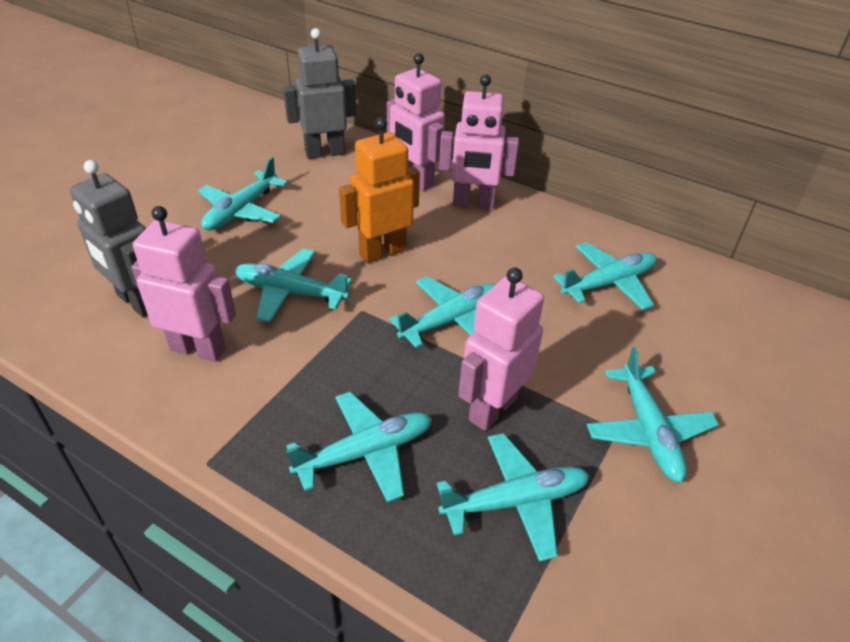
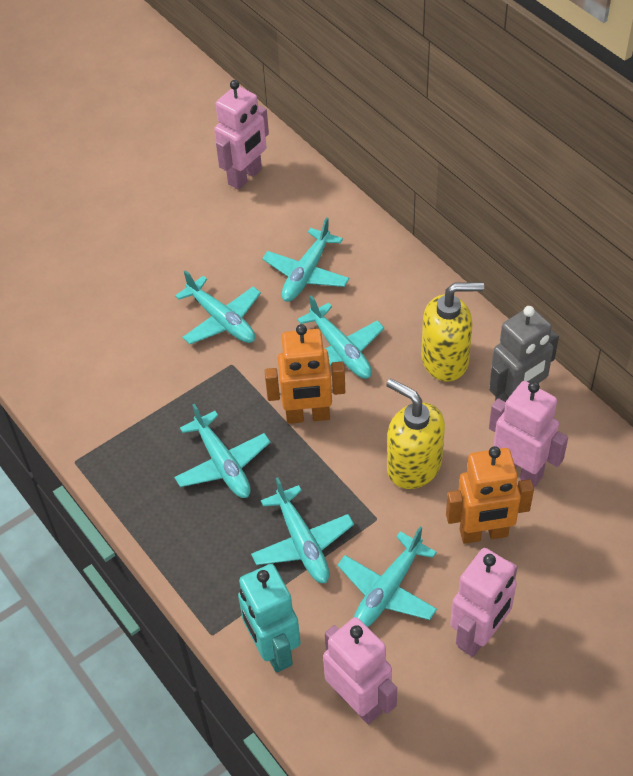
grey robot: 2 -> 1
orange robot: 1 -> 2
turquoise plane: 7 -> 6
turquoise robot: 0 -> 1
yellow soap dispenser: 0 -> 2

